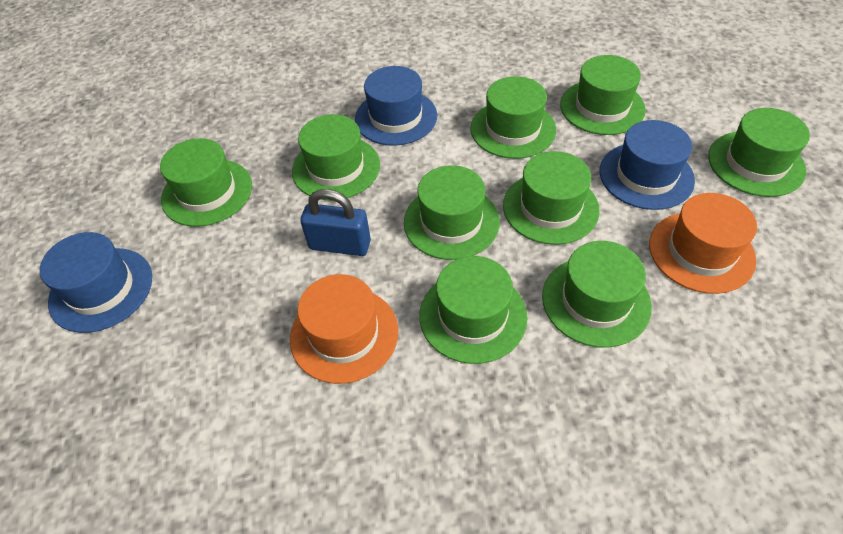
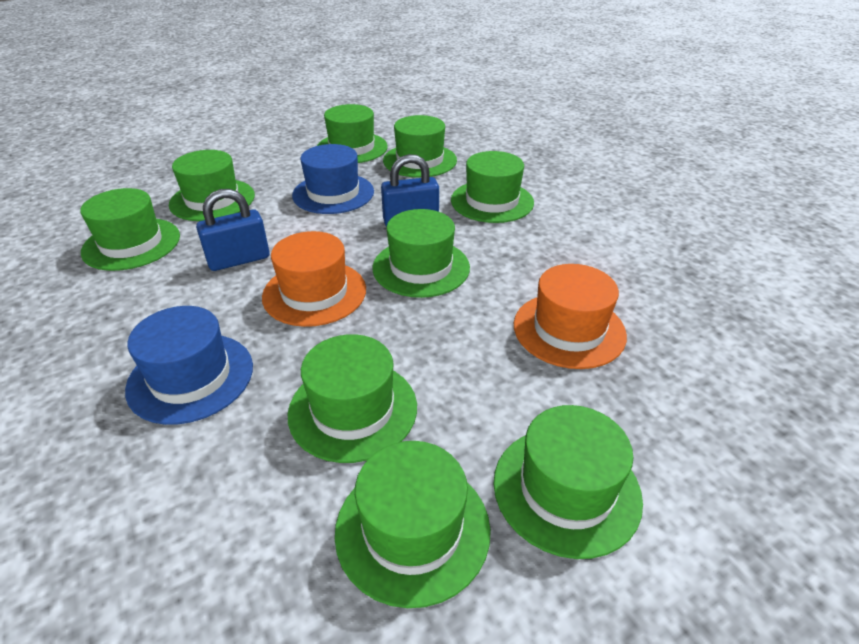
blue hat: 3 -> 2
blue padlock: 1 -> 2

